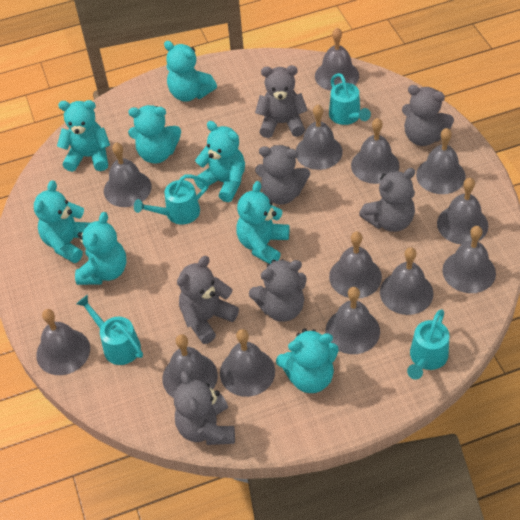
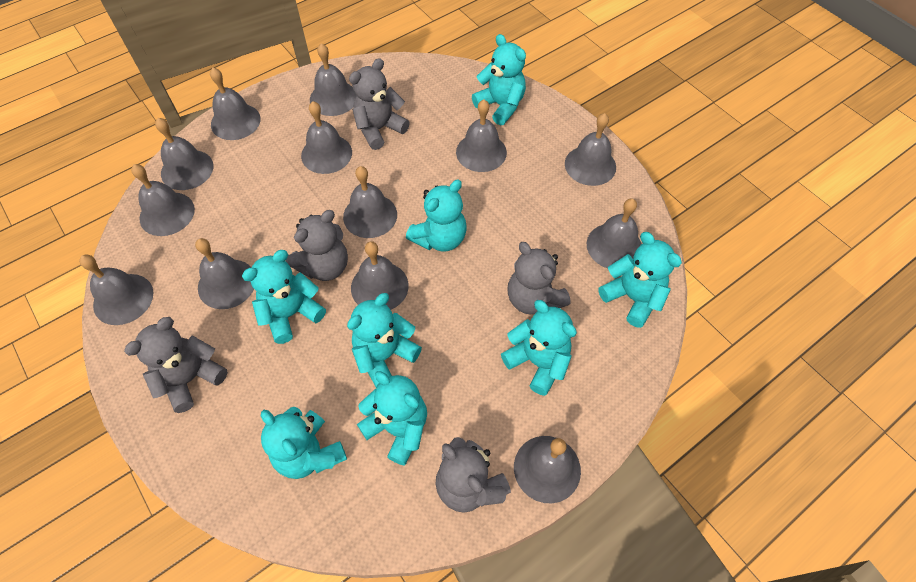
grey teddy bear: 7 -> 5
turquoise watering can: 4 -> 0

